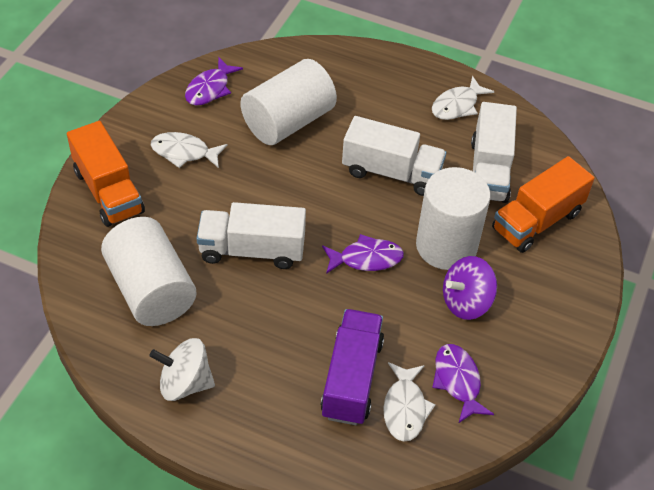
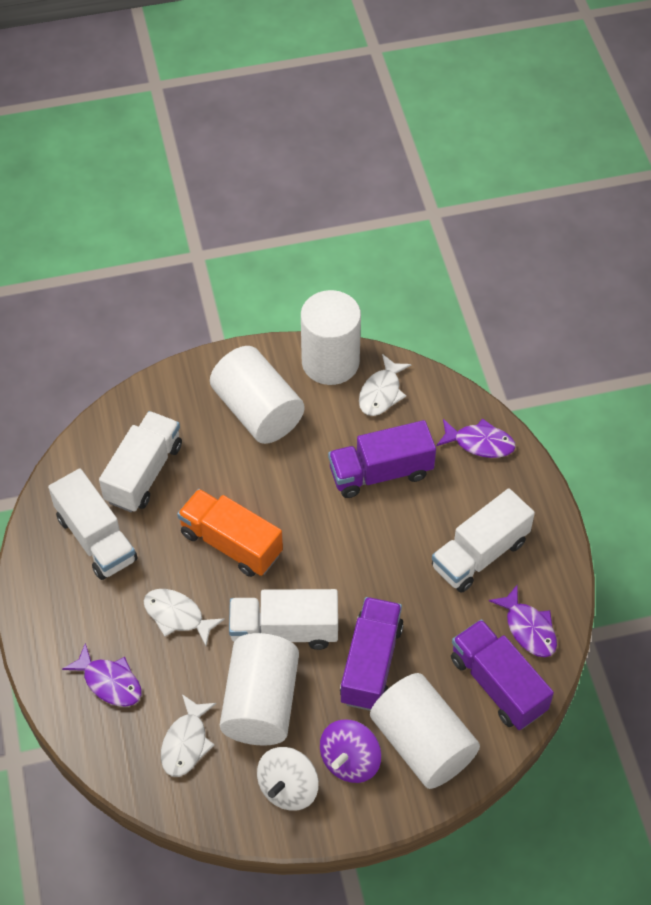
orange truck: 2 -> 1
purple truck: 1 -> 3
white cylinder: 3 -> 4
white truck: 3 -> 4

